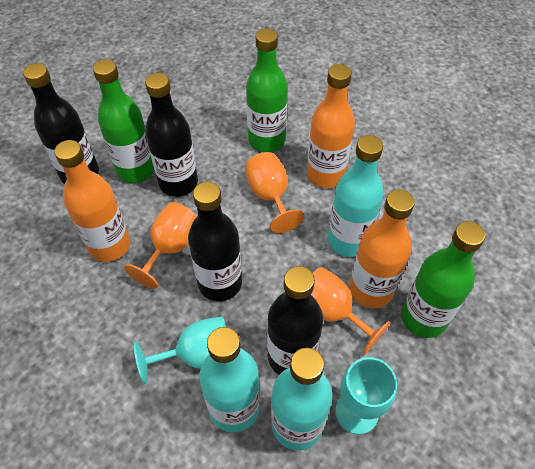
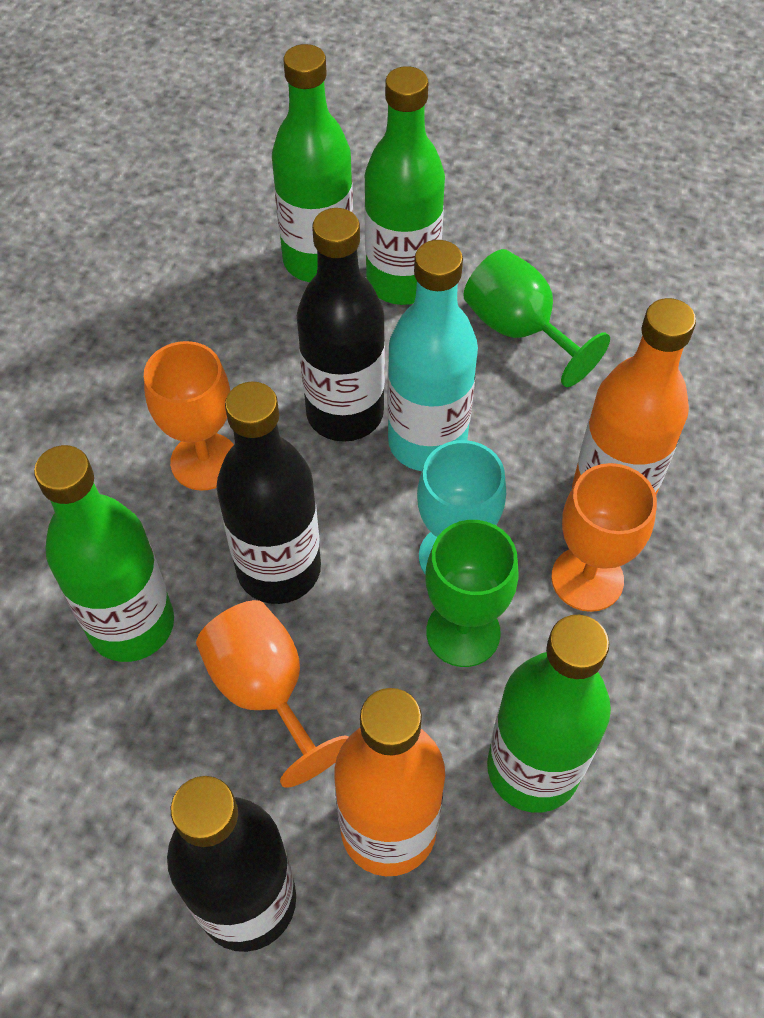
black bottle: 4 -> 3
green bottle: 3 -> 4
green goblet: 0 -> 2
orange bottle: 3 -> 2
turquoise bottle: 3 -> 1
turquoise goblet: 2 -> 1

